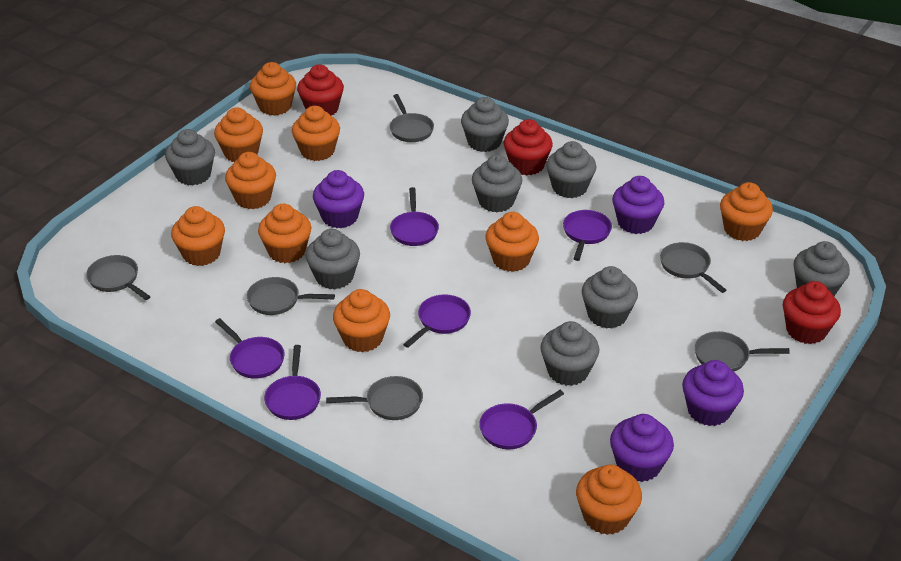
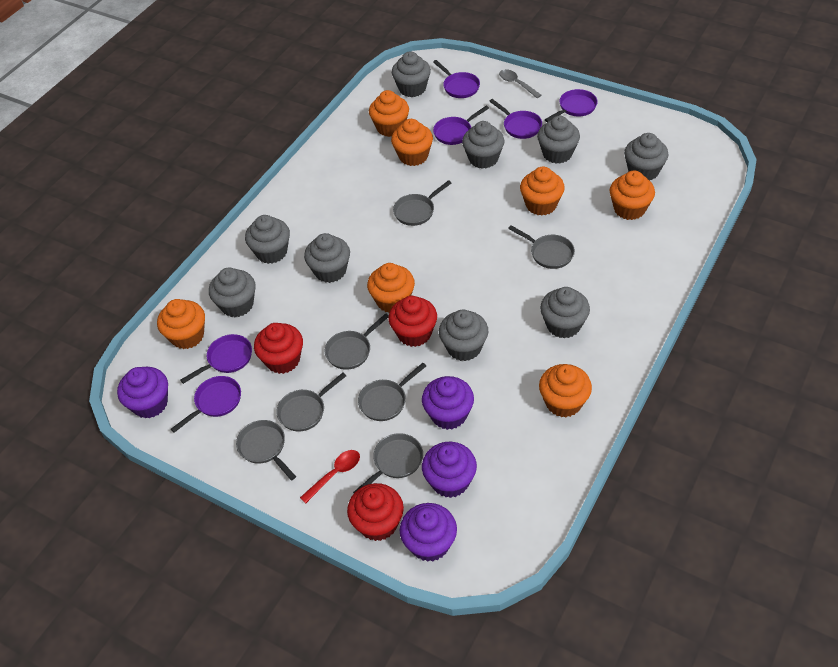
grey cupcake: 8 -> 9
grey pan: 6 -> 7
grey spoon: 0 -> 1
orange cupcake: 10 -> 7
red spoon: 0 -> 1

